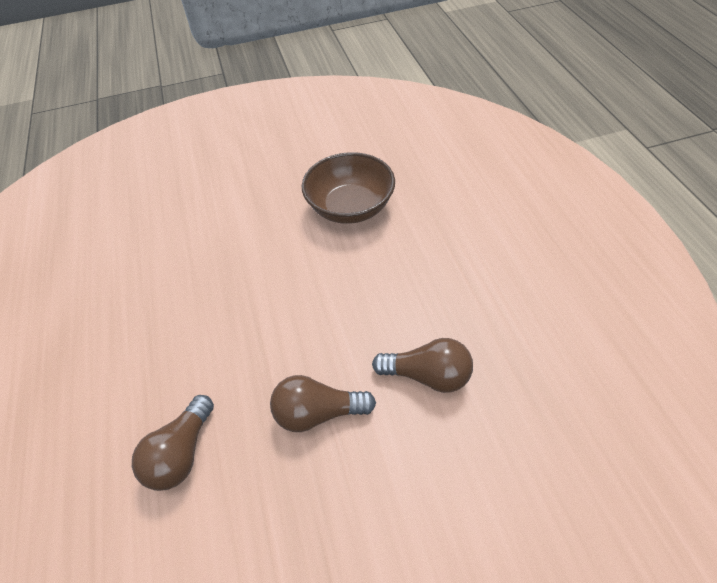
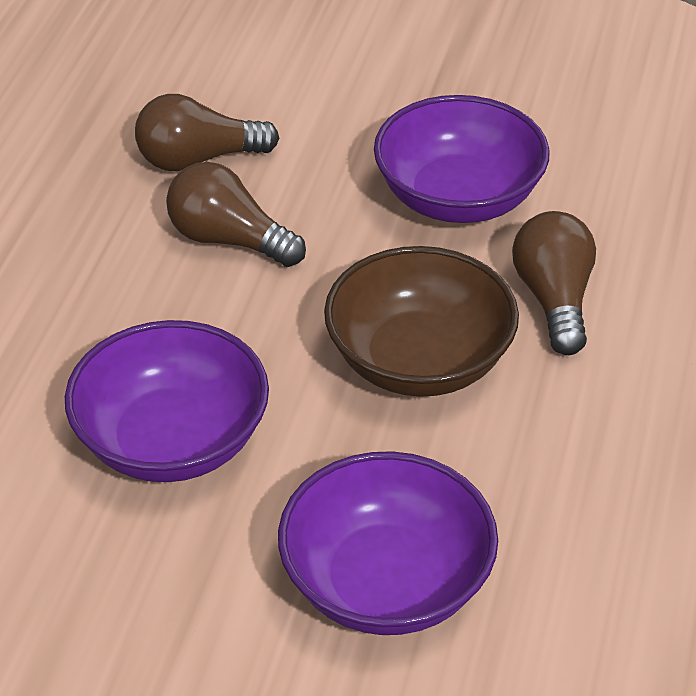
purple bowl: 0 -> 3

